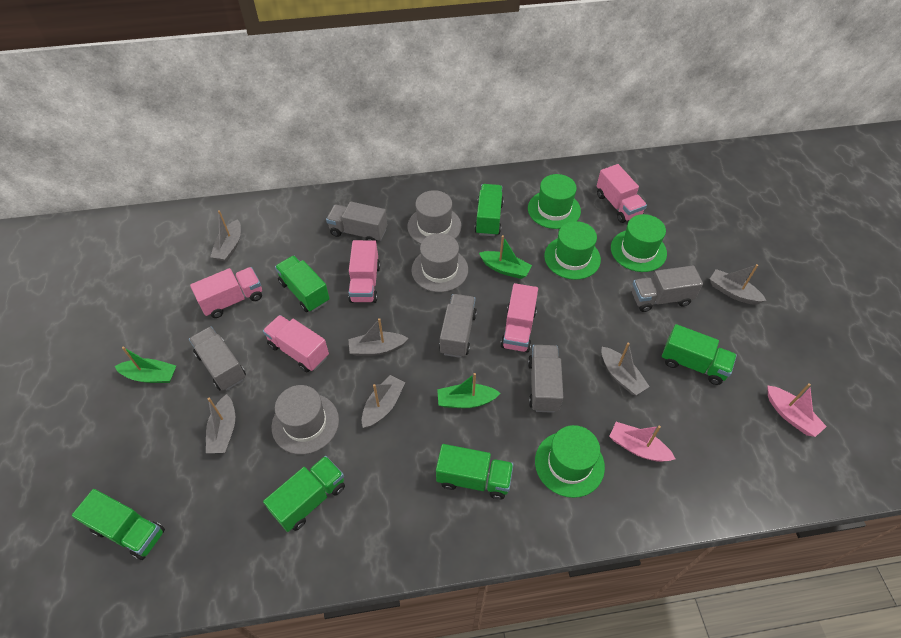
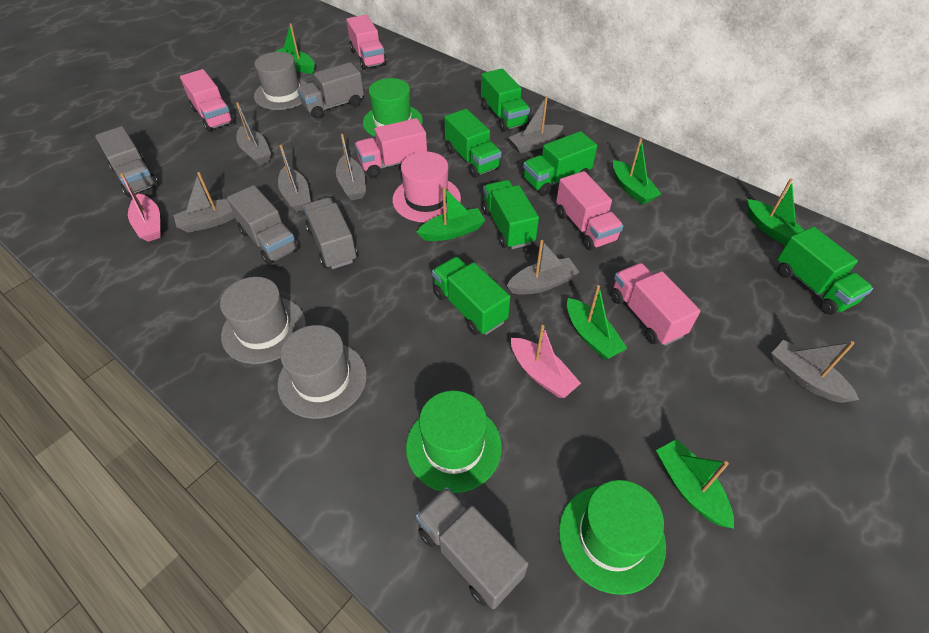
green boat: 3 -> 6
green hat: 4 -> 3
grey boat: 6 -> 7
pink hat: 0 -> 1

